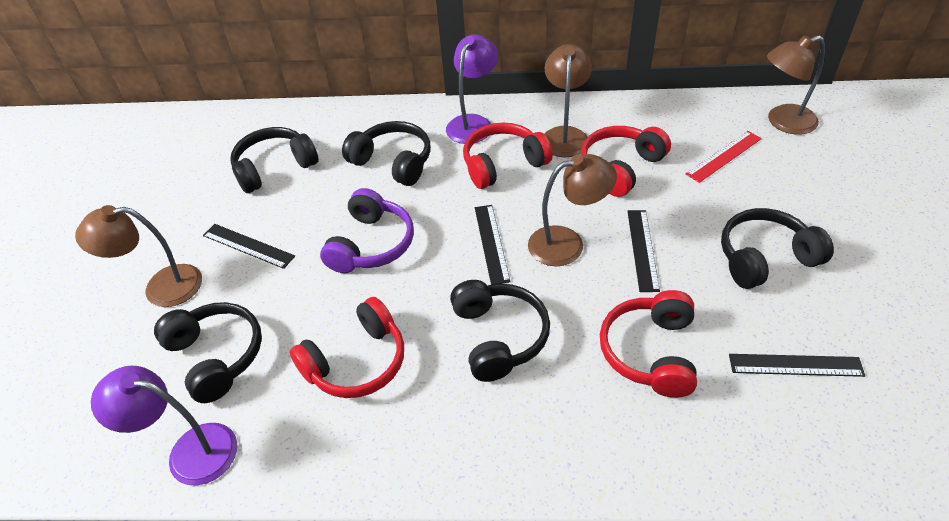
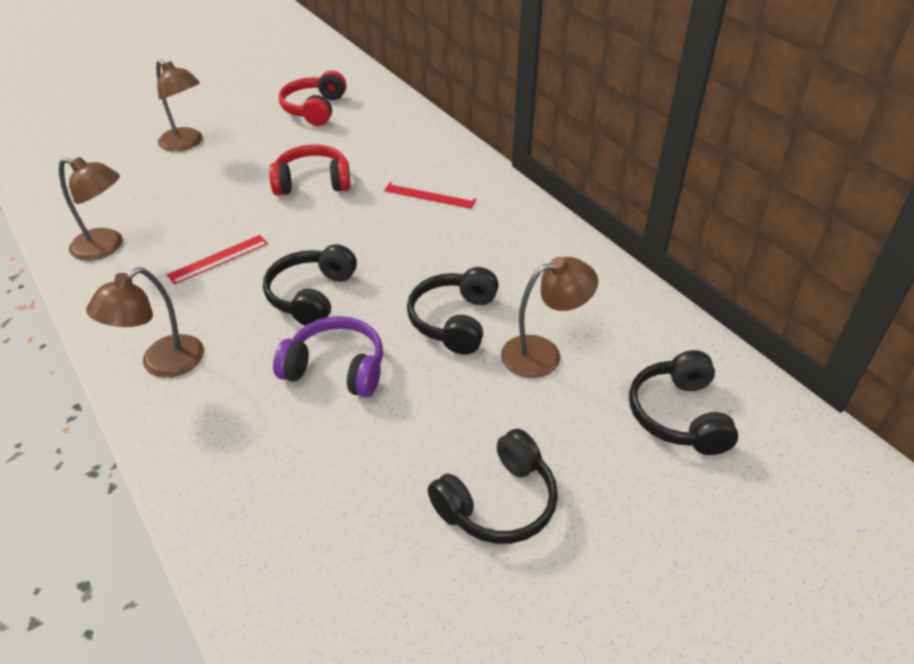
black headphones: 5 -> 4
black ruler: 4 -> 0
purple lamp: 2 -> 0
red headphones: 4 -> 2
red ruler: 1 -> 2

